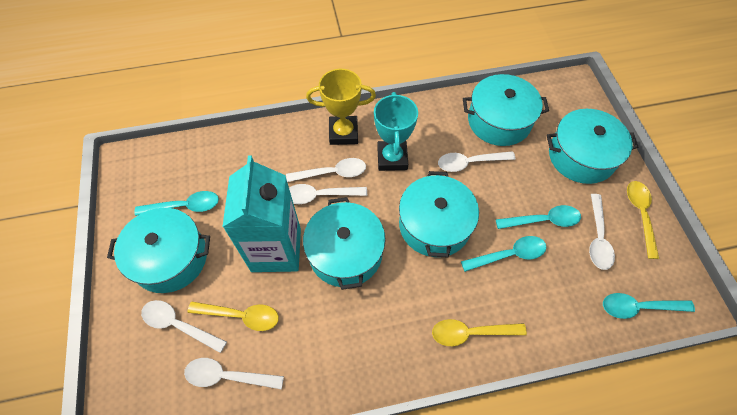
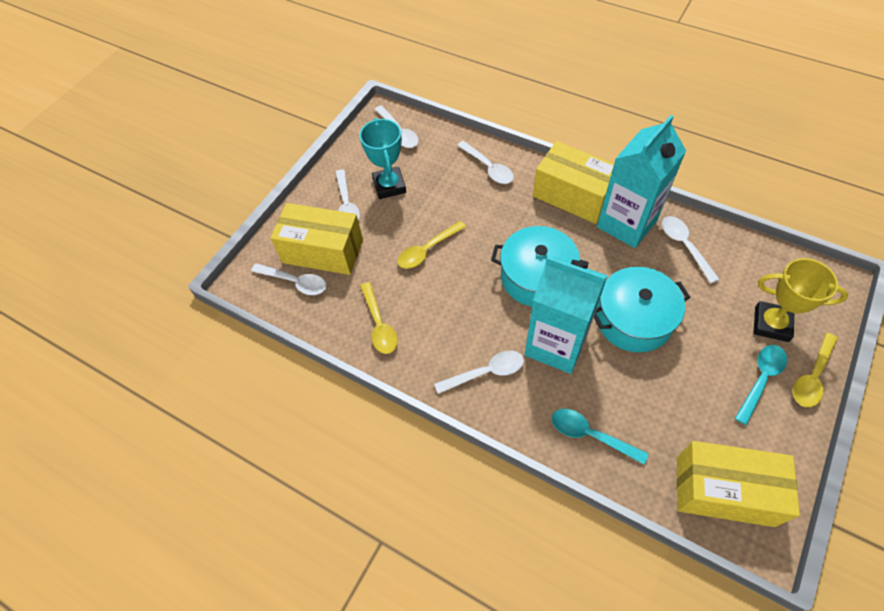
turquoise carton: 1 -> 2
turquoise pot: 5 -> 2
turquoise spoon: 4 -> 2
yellow box: 0 -> 3

